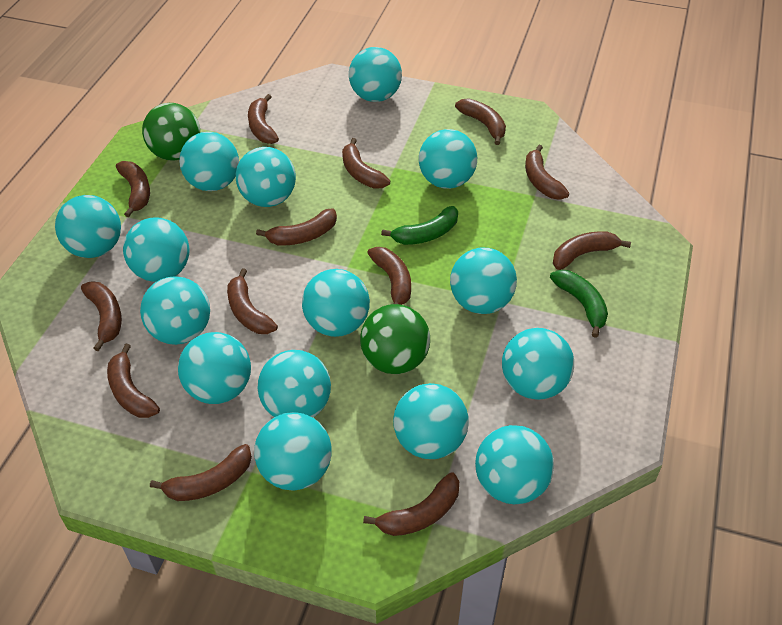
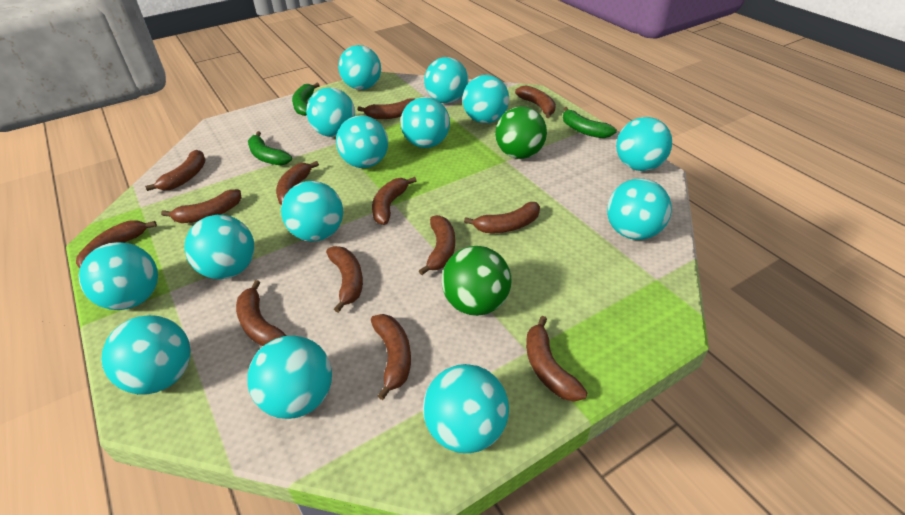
green banana: 2 -> 3
turquoise ball: 15 -> 14

